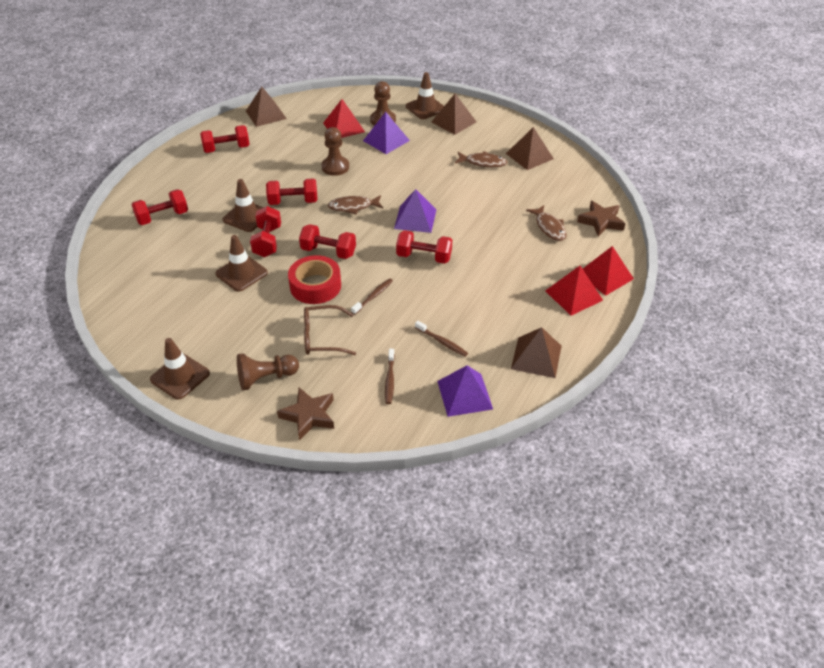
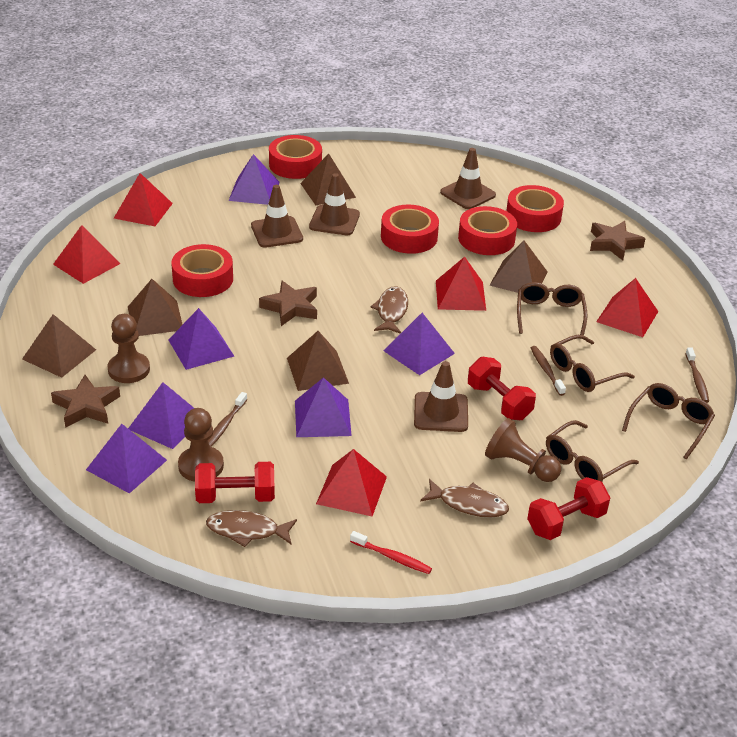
brown glasses: 1 -> 4
brown pyramid: 4 -> 5
brown star: 2 -> 3
purple pyramid: 3 -> 6
red dumbbell: 6 -> 3
red pyramid: 3 -> 5
red tape: 1 -> 5
red toothbrush: 0 -> 1

